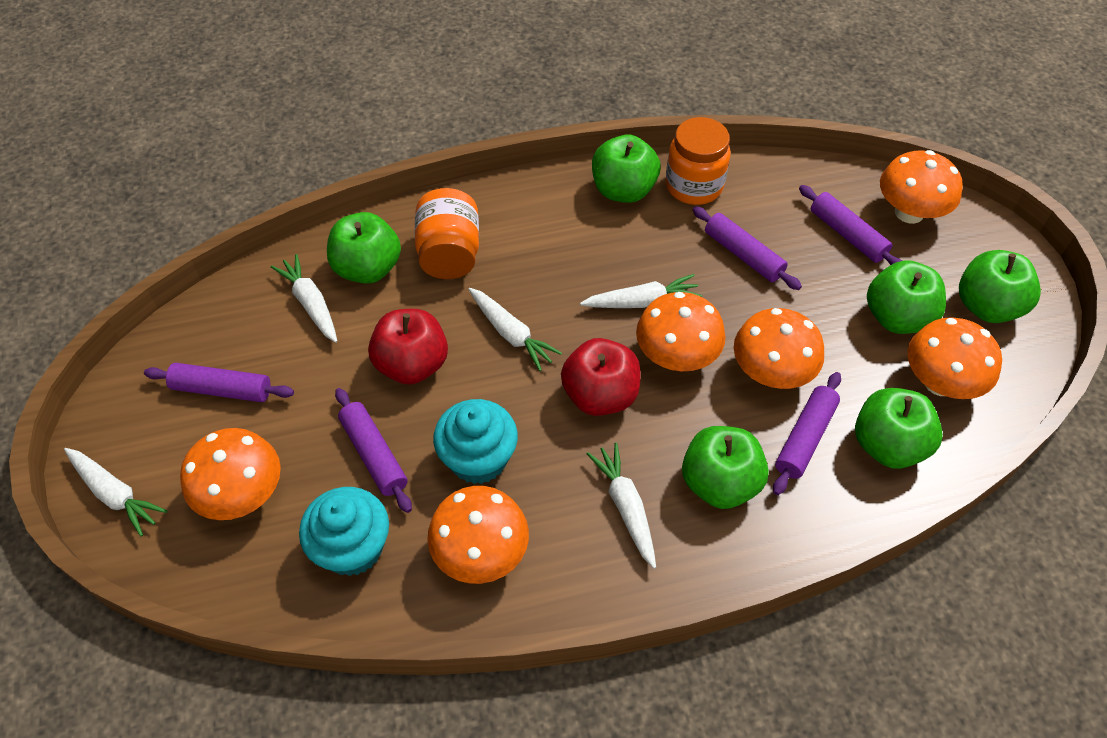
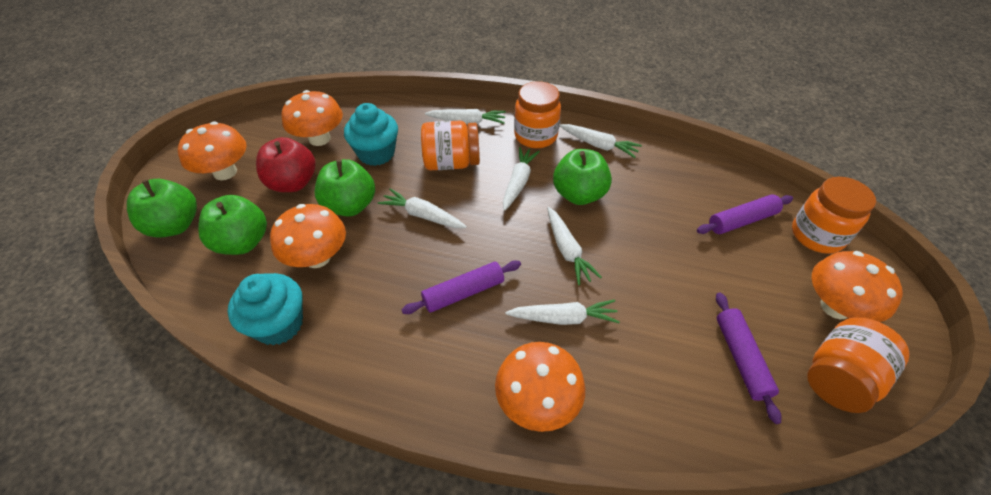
green apple: 6 -> 4
orange jar: 2 -> 4
orange mushroom: 6 -> 5
purple rolling pin: 5 -> 3
red apple: 2 -> 1
white carrot: 5 -> 6

